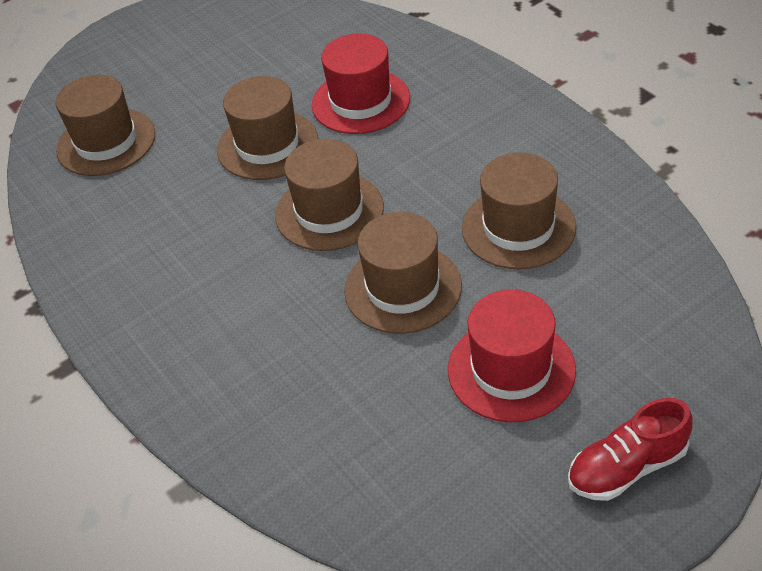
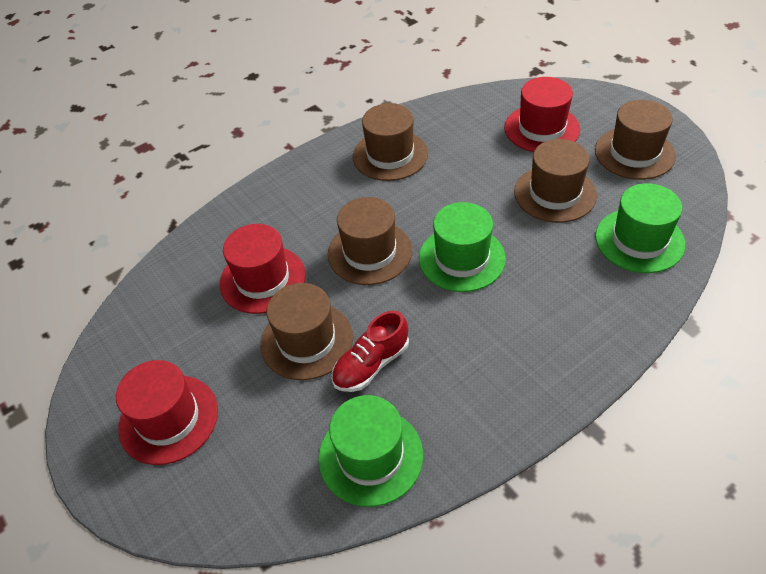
green hat: 0 -> 3
red hat: 2 -> 3

